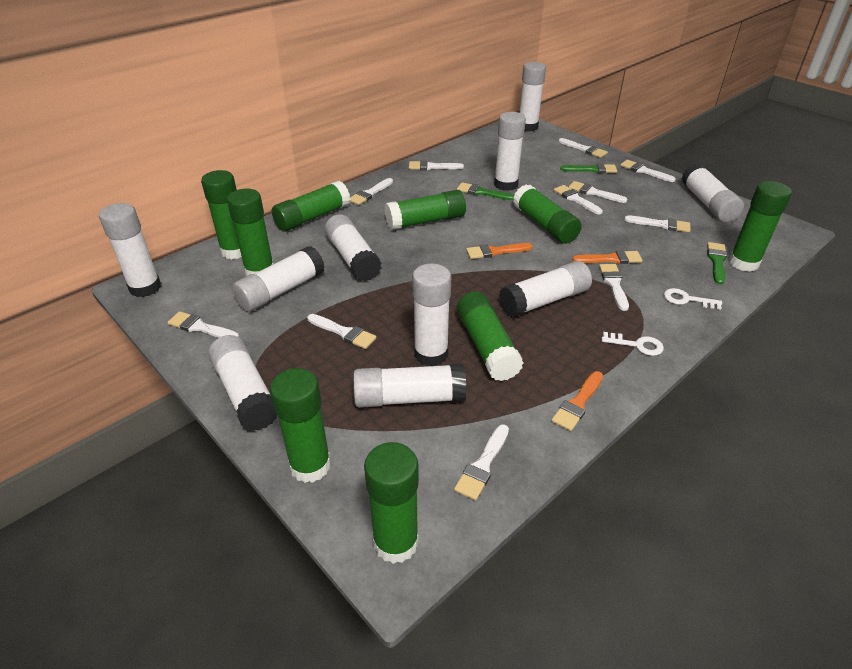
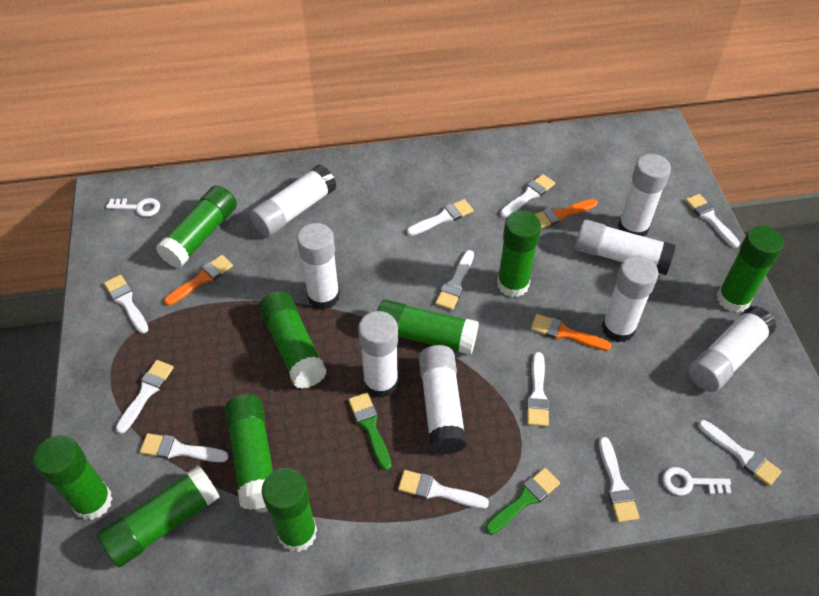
green brush: 3 -> 2
white glue stick: 10 -> 8

